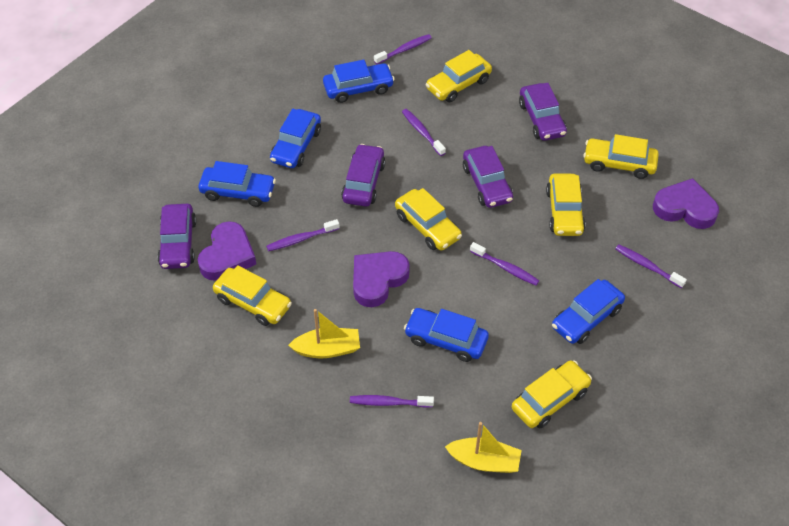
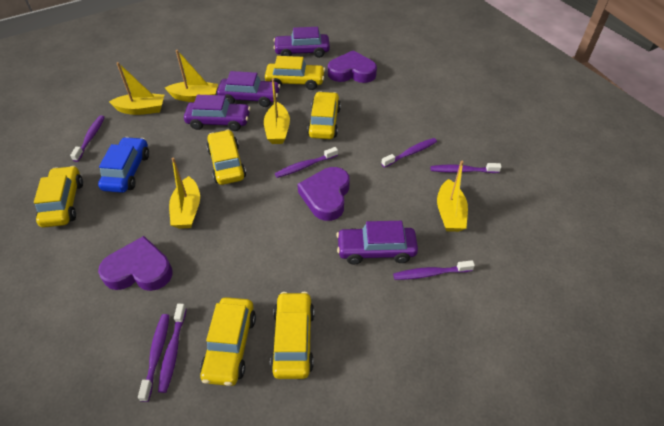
blue car: 5 -> 1
purple toothbrush: 6 -> 7
yellow boat: 2 -> 5

